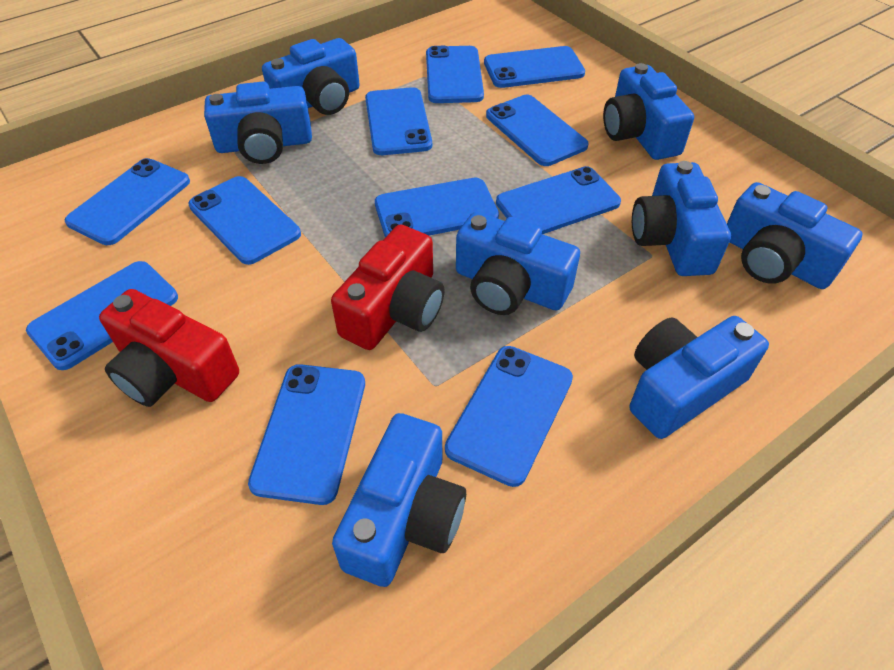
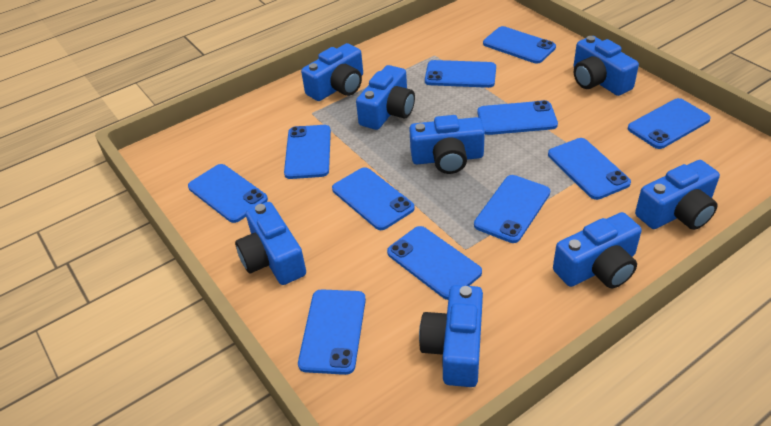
red camera: 2 -> 0

